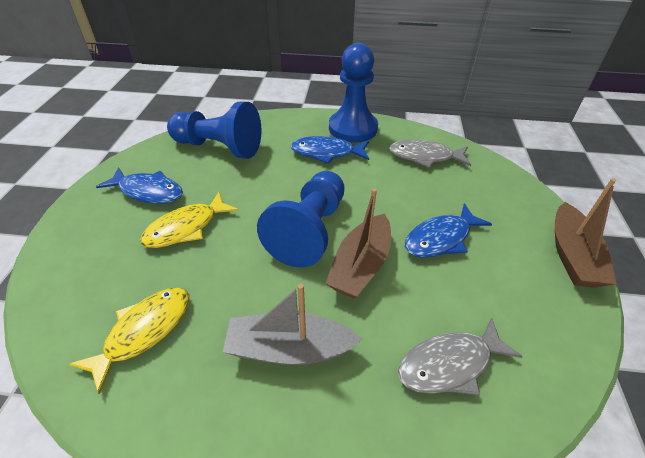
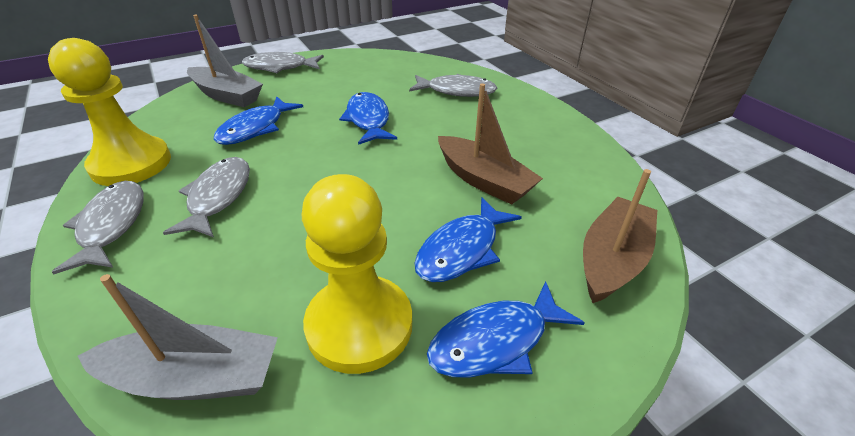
blue fish: 3 -> 4
blue pawn: 3 -> 0
grey boat: 1 -> 2
grey fish: 2 -> 4
yellow fish: 2 -> 0
yellow pawn: 0 -> 2

